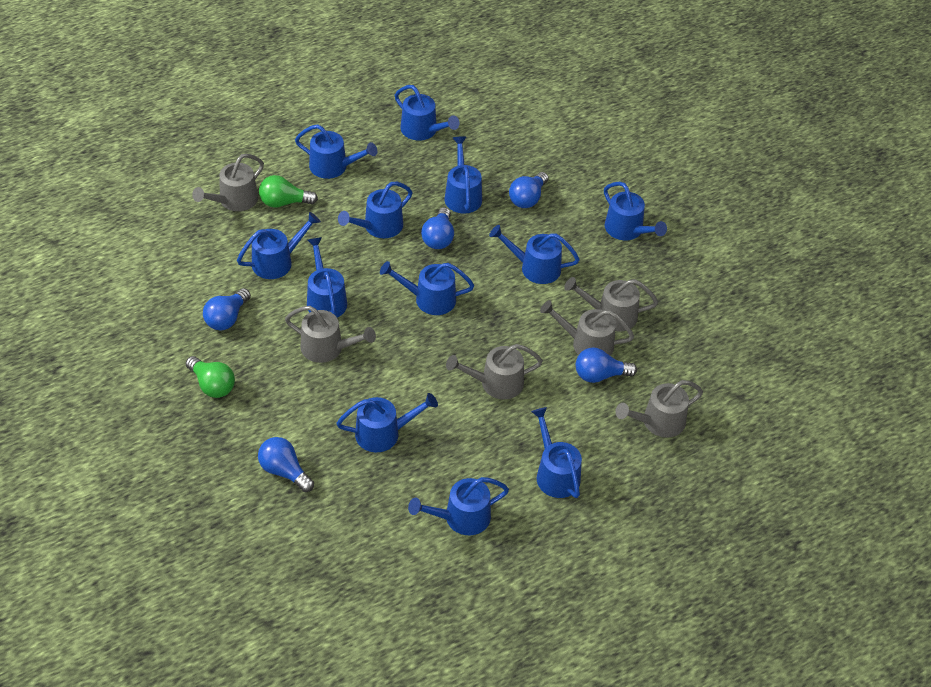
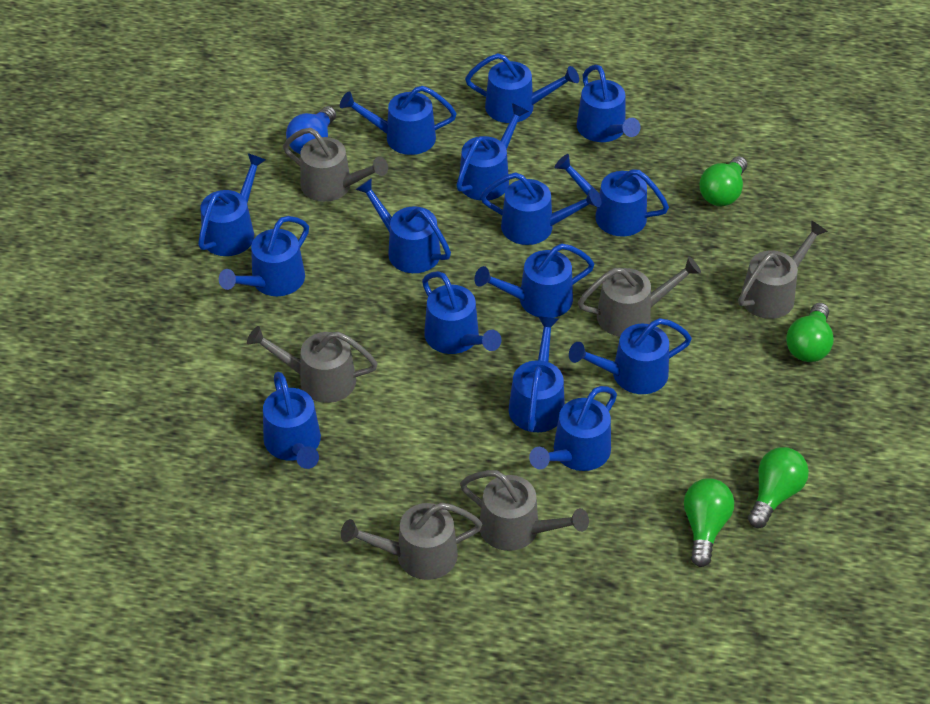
blue light bulb: 5 -> 1
blue watering can: 12 -> 15
green light bulb: 2 -> 4

